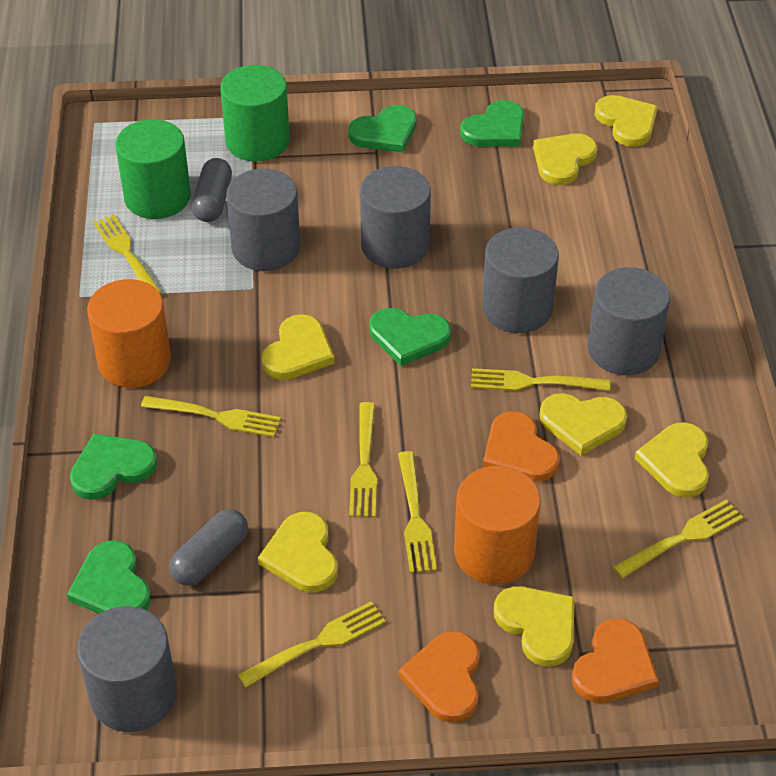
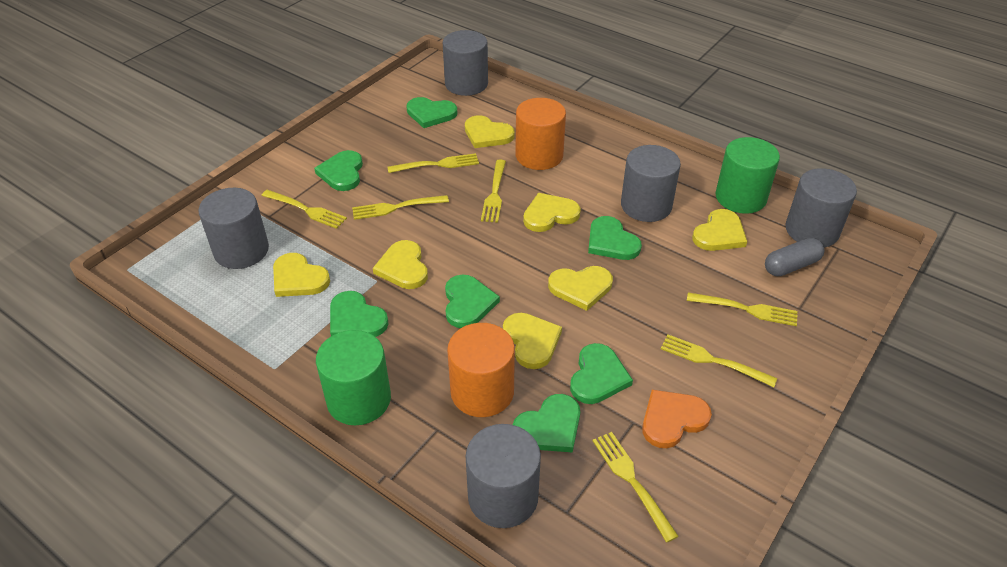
green heart: 5 -> 7
grey capsule: 2 -> 1
orange heart: 3 -> 1

